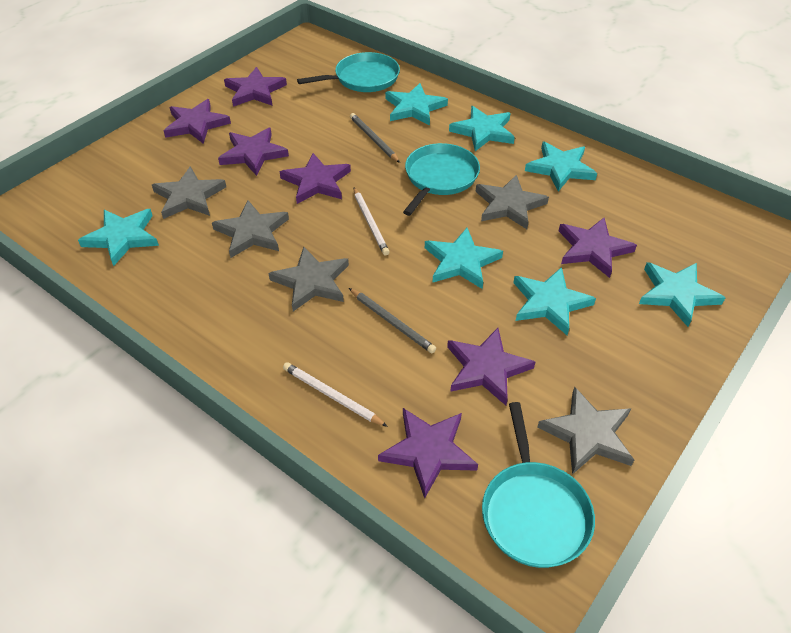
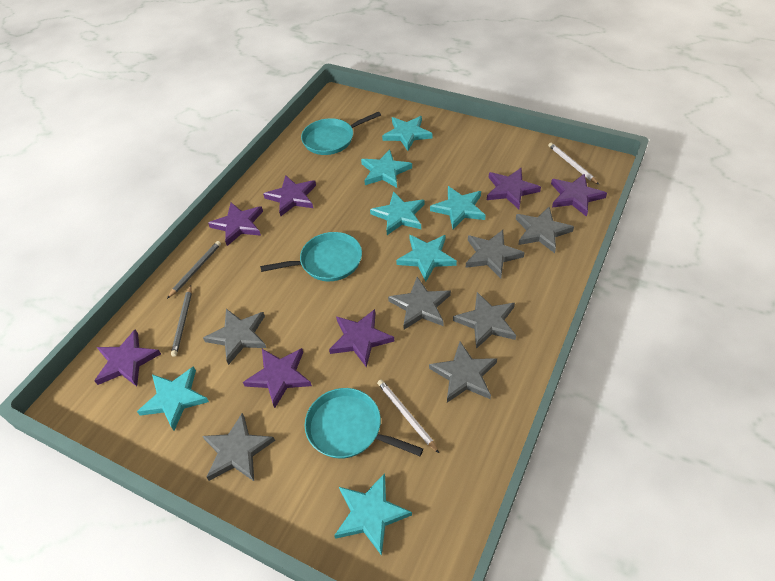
grey star: 5 -> 7

